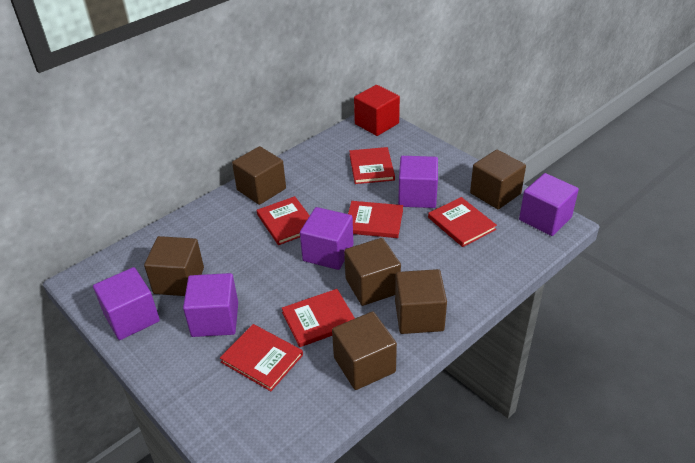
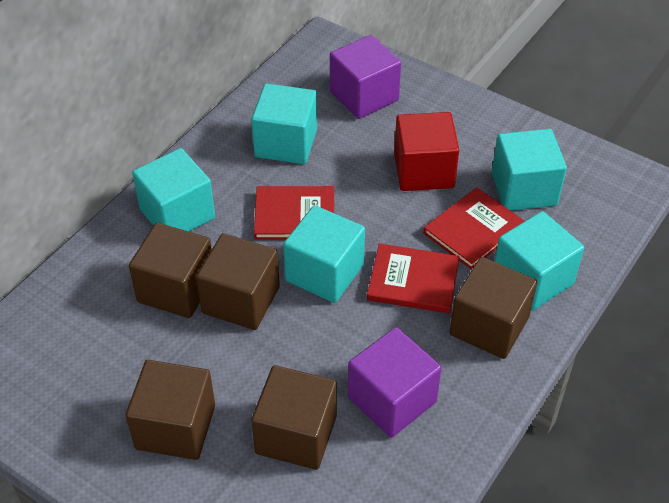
brown cube: 6 -> 5
purple cube: 5 -> 2
red book: 6 -> 3
turquoise cube: 0 -> 5

